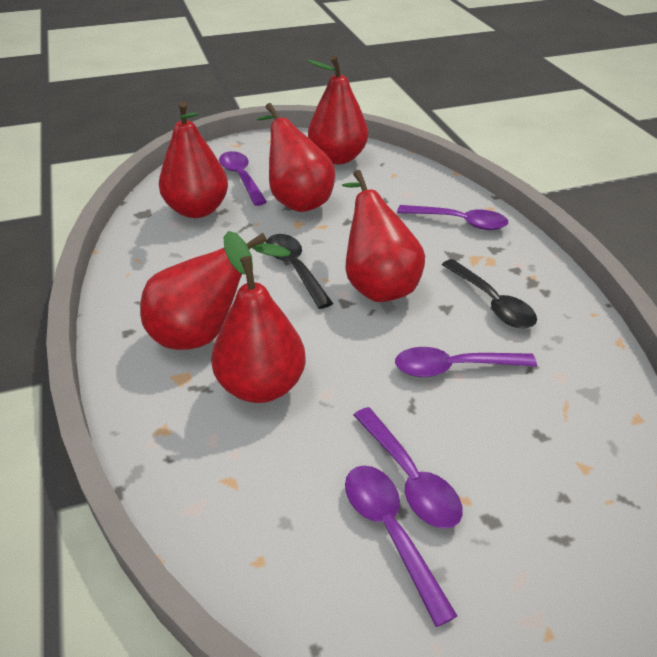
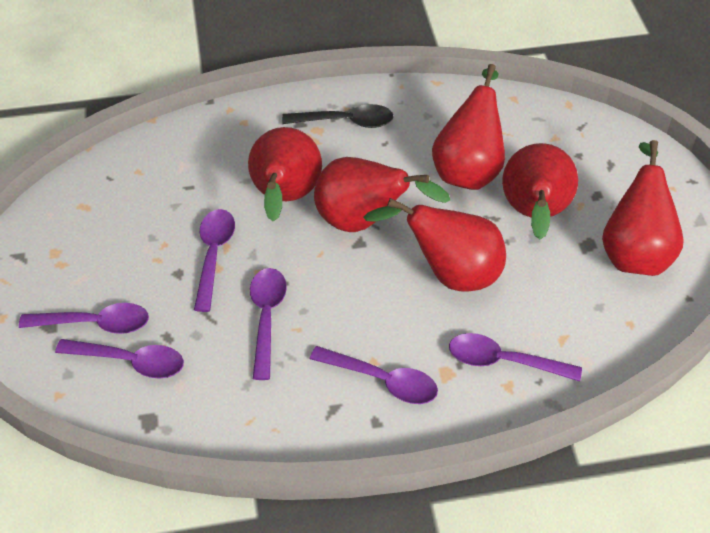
black spoon: 2 -> 1
purple spoon: 5 -> 6

